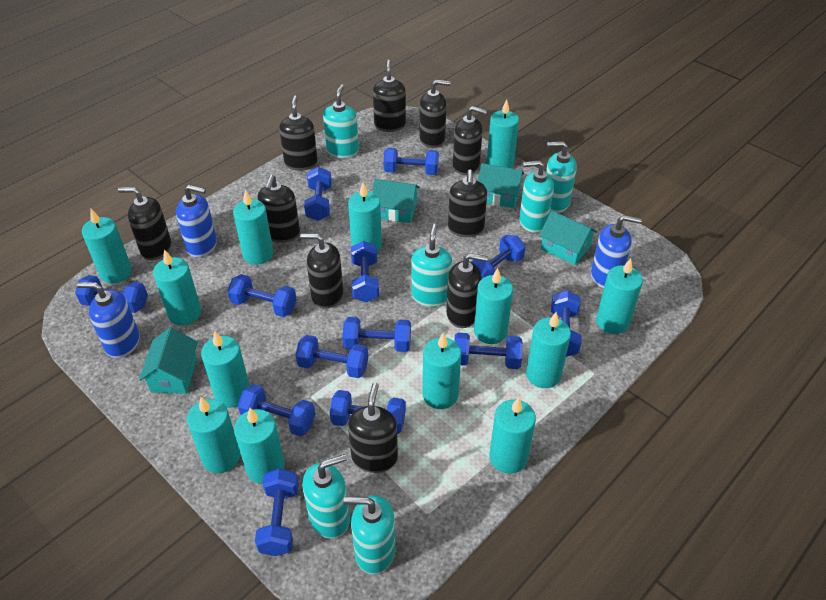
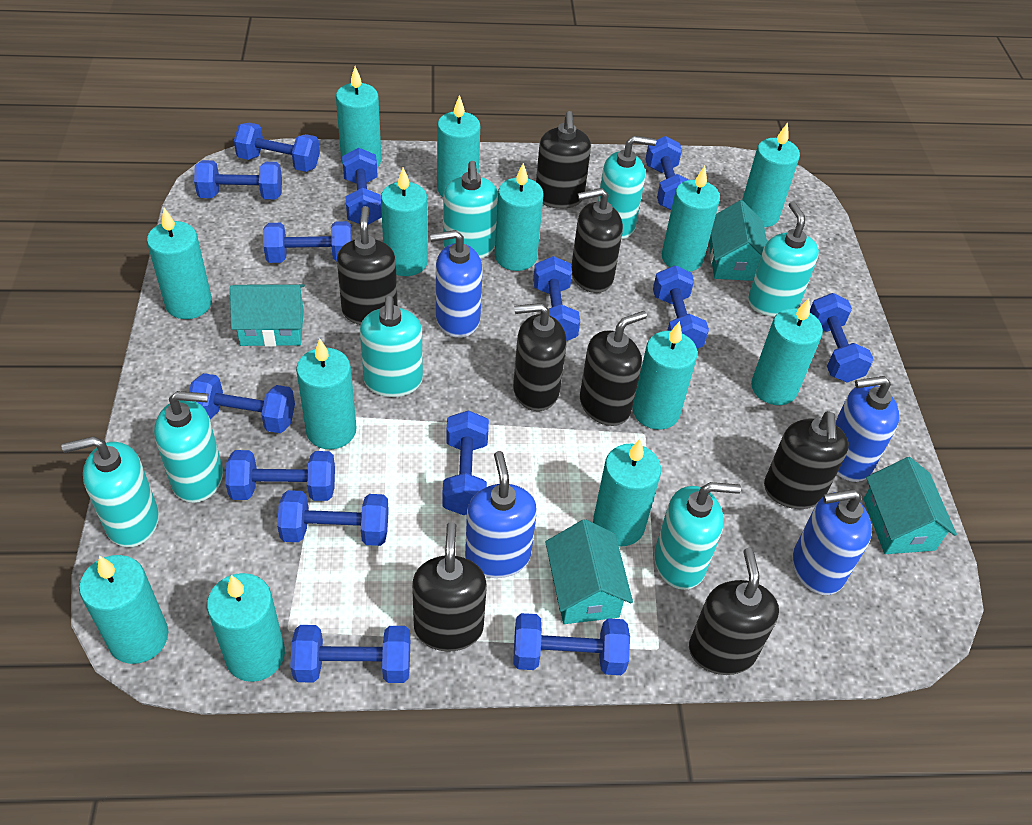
black soap dispenser: 10 -> 8
blue dumbbell: 13 -> 14
blue soap dispenser: 3 -> 4
turquoise soap dispenser: 6 -> 7

